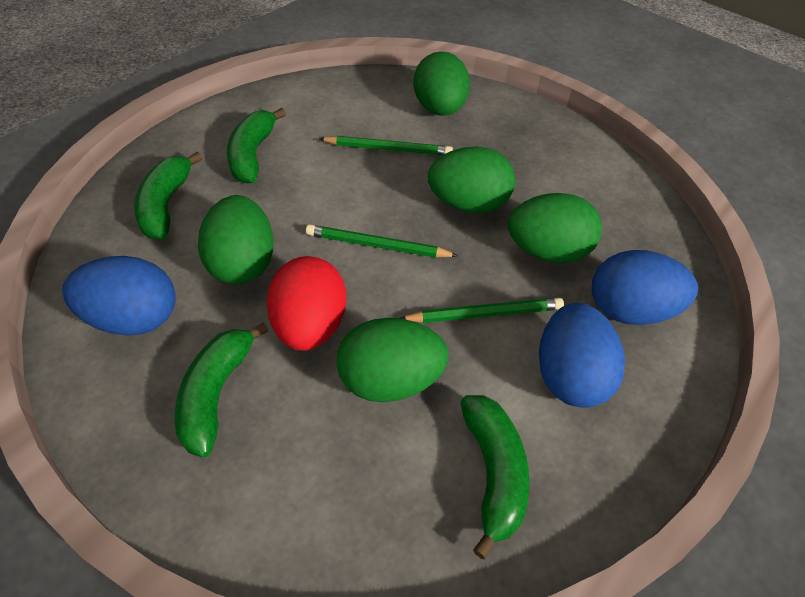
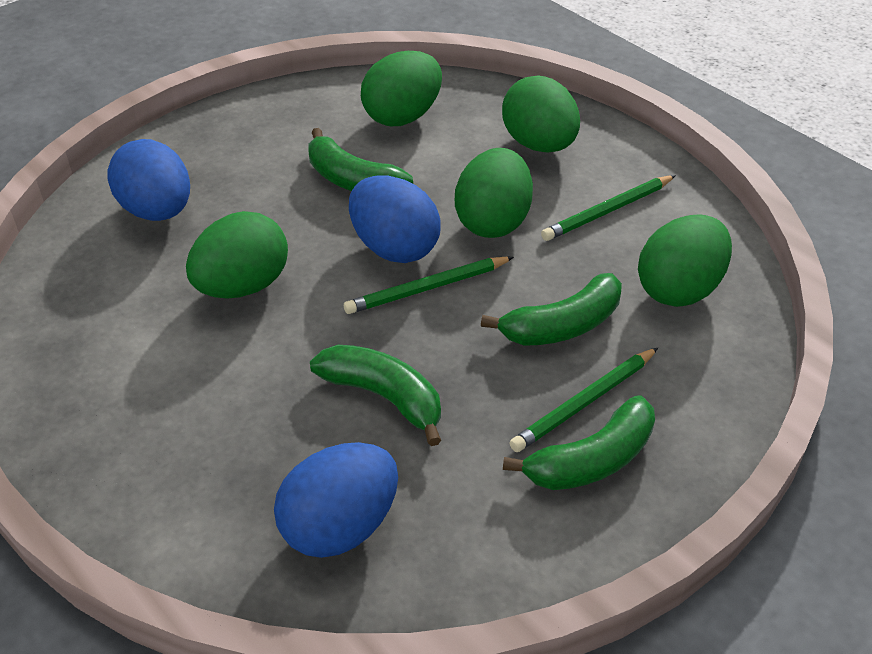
red egg: 1 -> 0

